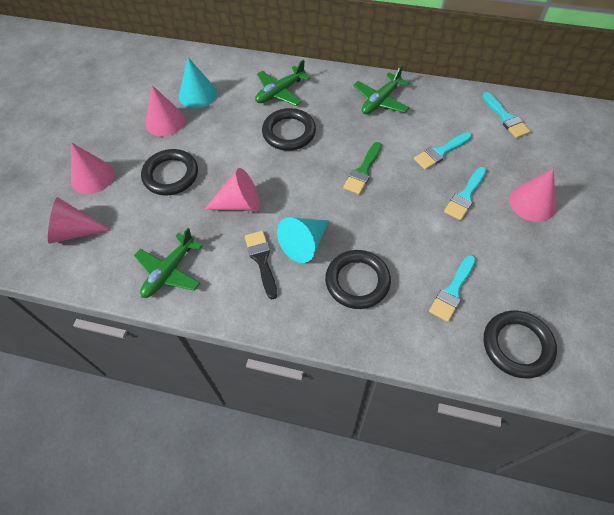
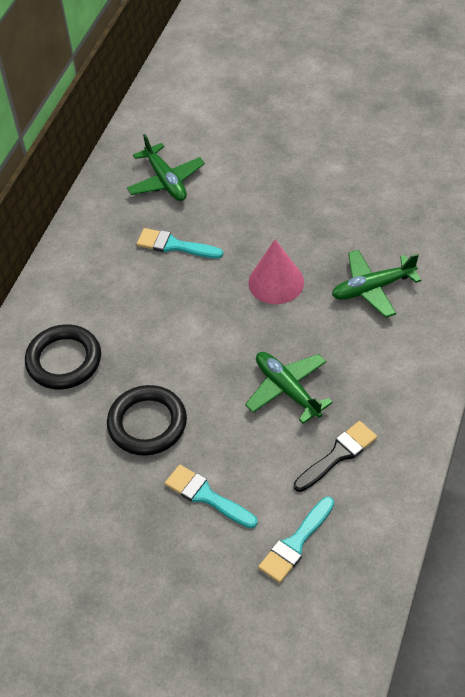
black ring: 4 -> 2
green brush: 1 -> 0
pink cone: 5 -> 1
turquoise brush: 4 -> 3
turquoise cone: 2 -> 0

